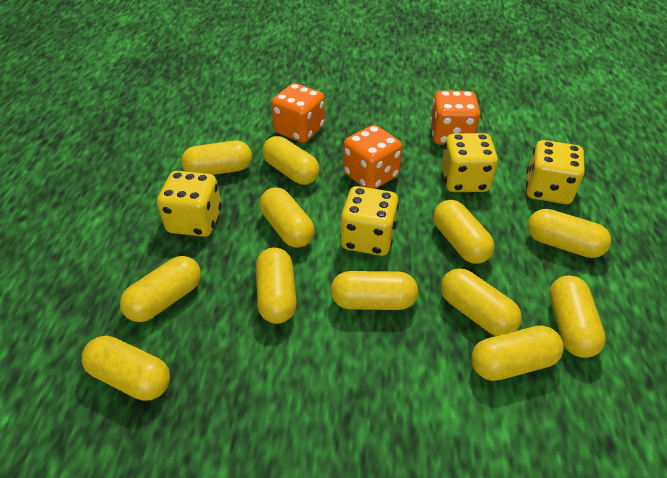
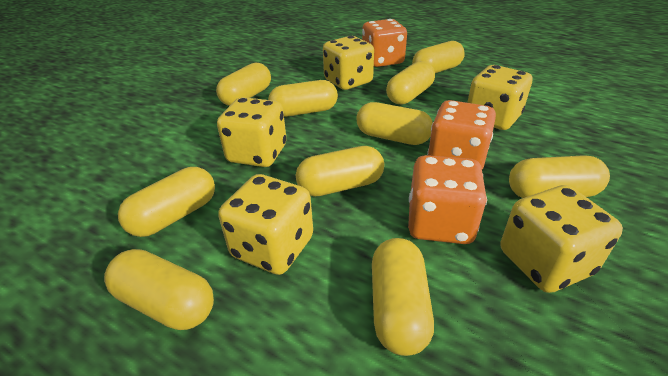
yellow capsule: 12 -> 10
yellow dice: 4 -> 5

